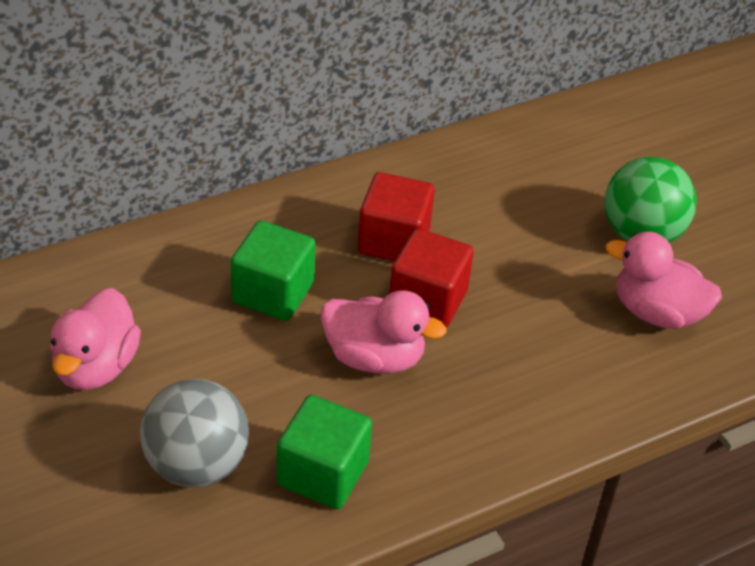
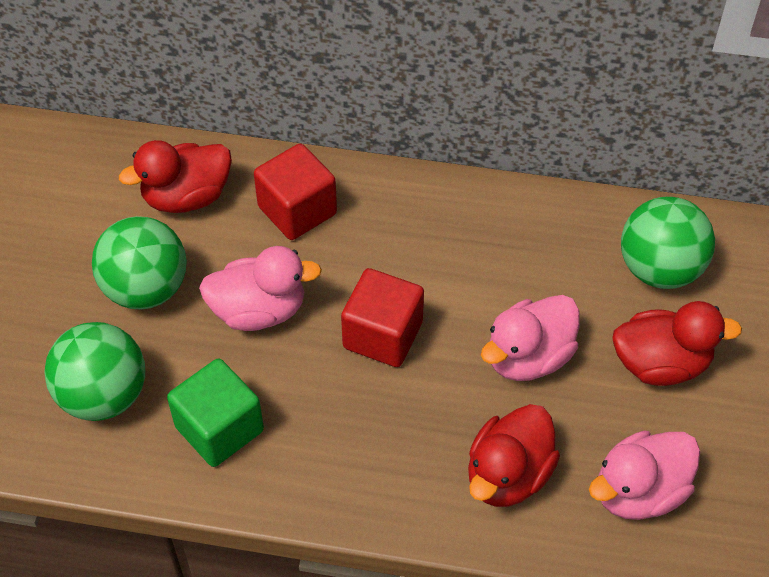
green ball: 1 -> 3
green cube: 2 -> 1
grey ball: 1 -> 0
red duck: 0 -> 3

